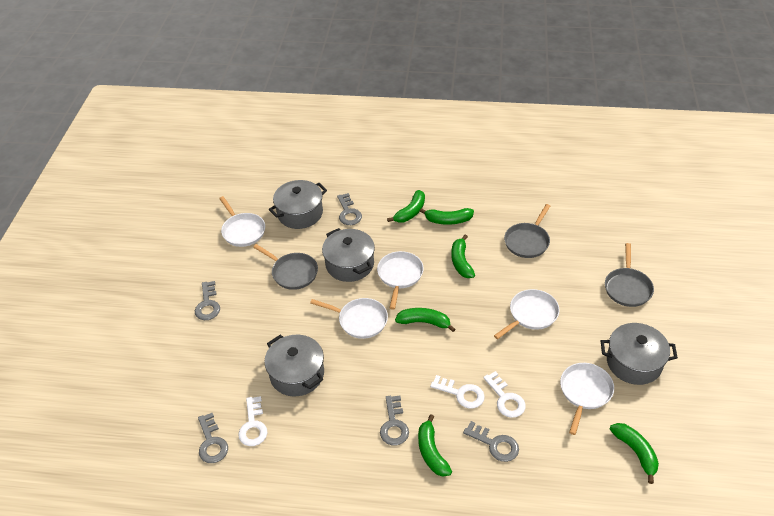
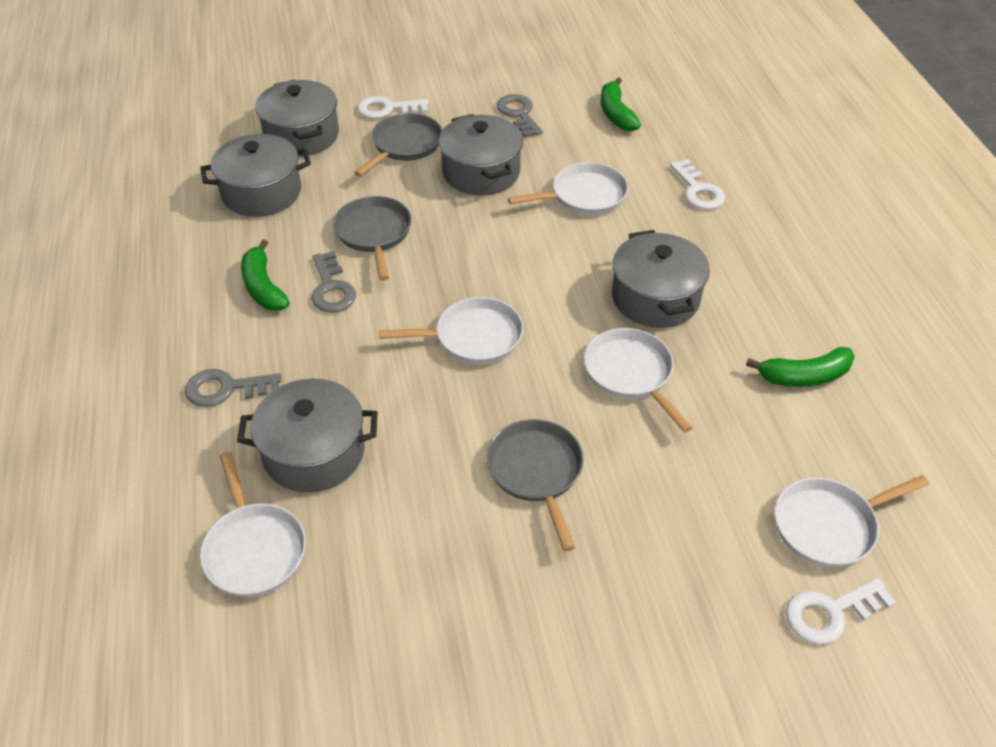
green banana: 6 -> 3
grey key: 5 -> 3
grey pot: 4 -> 5

